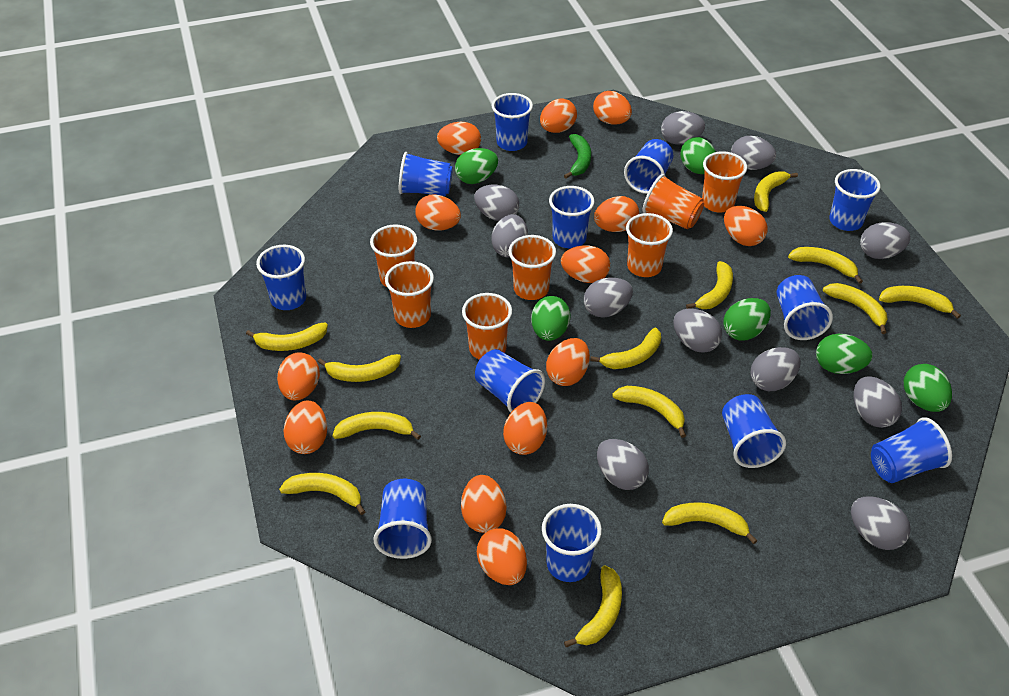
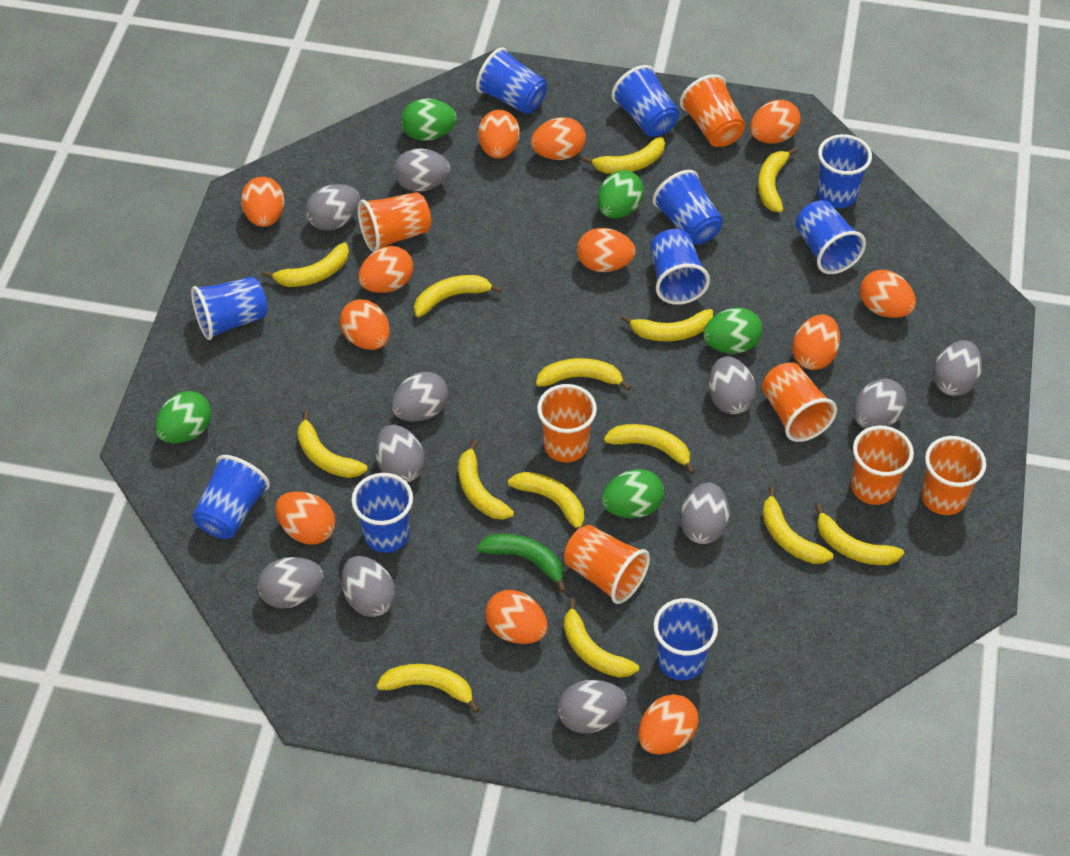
blue cup: 12 -> 10
green egg: 6 -> 5
orange egg: 13 -> 12
yellow banana: 13 -> 14

